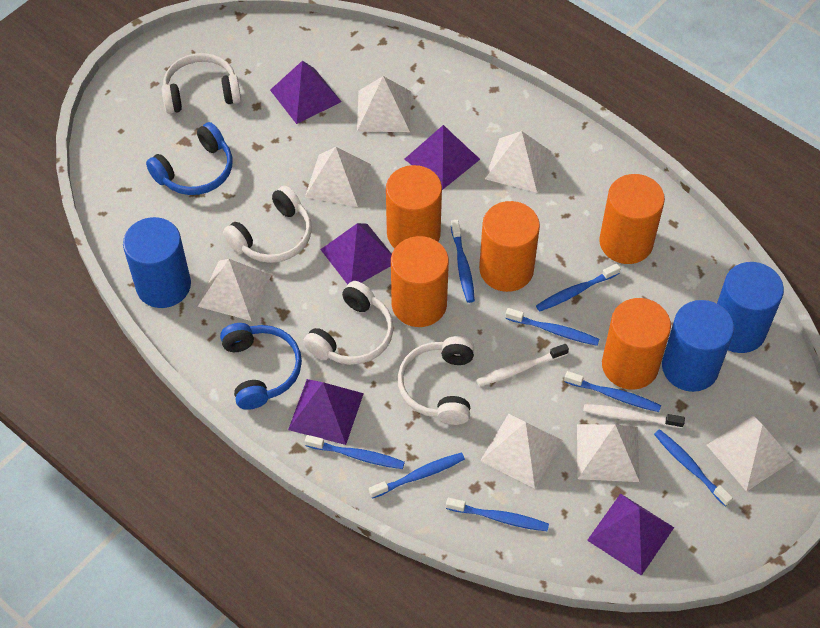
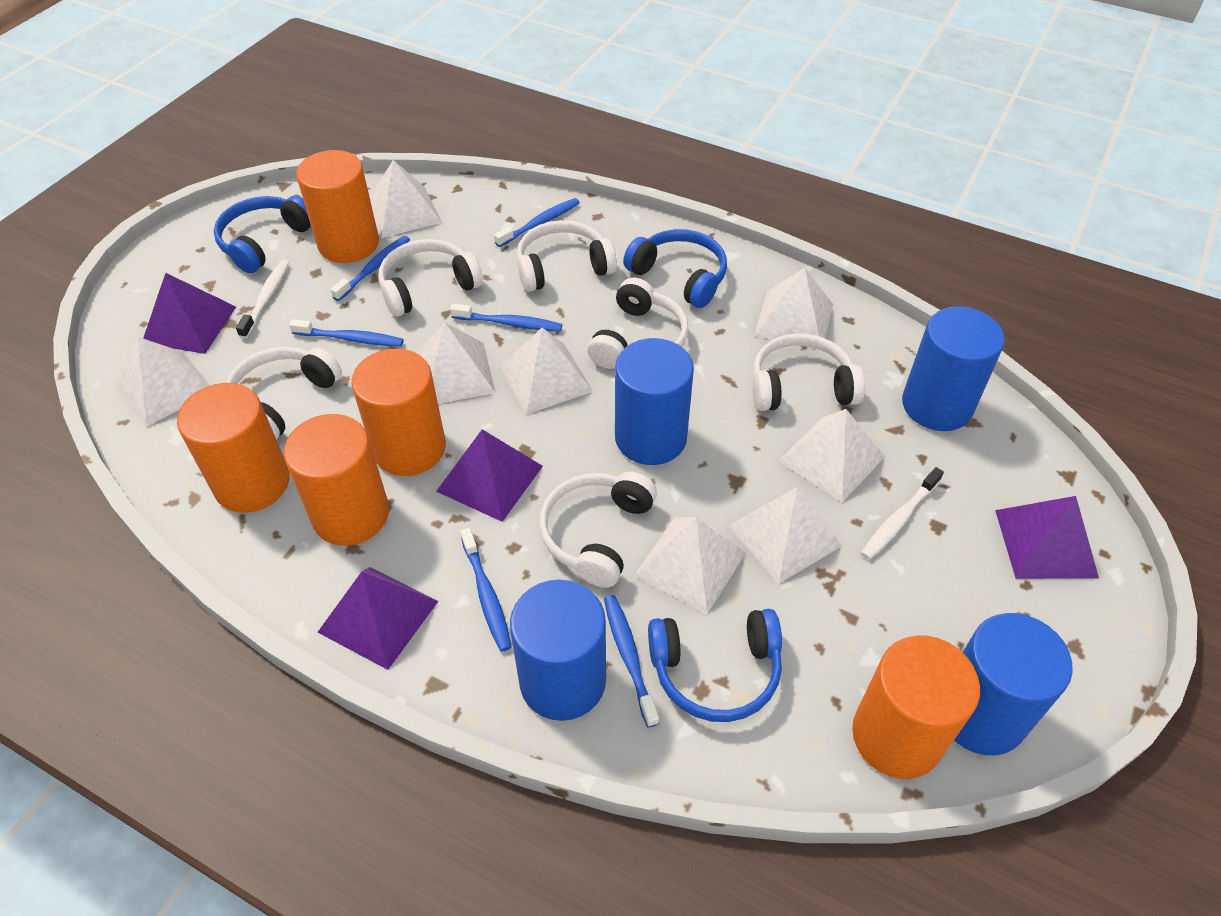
blue cylinder: 3 -> 4
blue headphones: 2 -> 3
blue toothbrush: 8 -> 6
purple pyramid: 5 -> 4
white headphones: 4 -> 6
white pyramid: 7 -> 8

